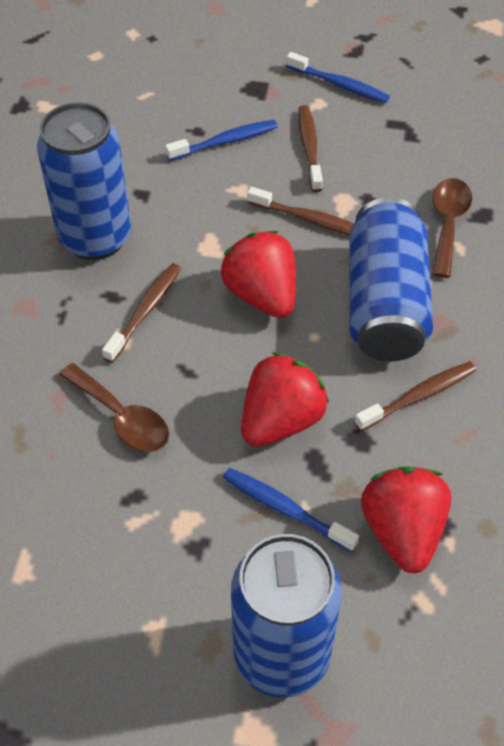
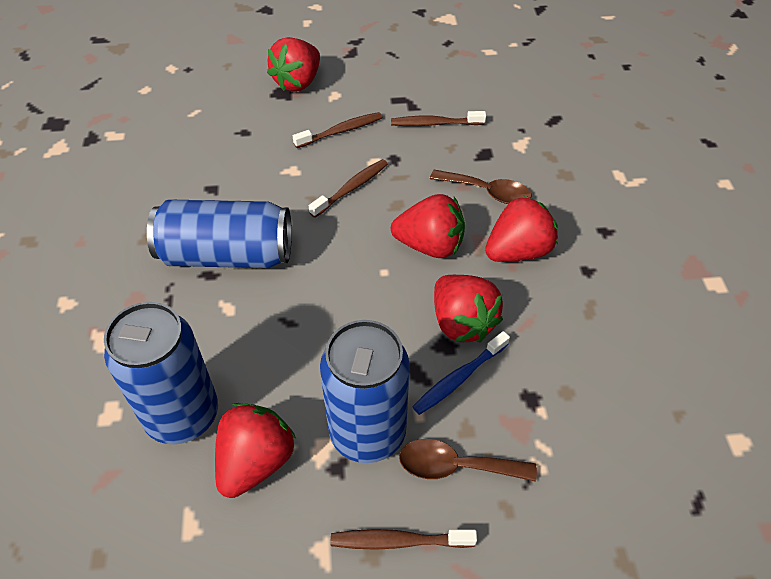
blue toothbrush: 3 -> 1
red strawberry: 3 -> 5

